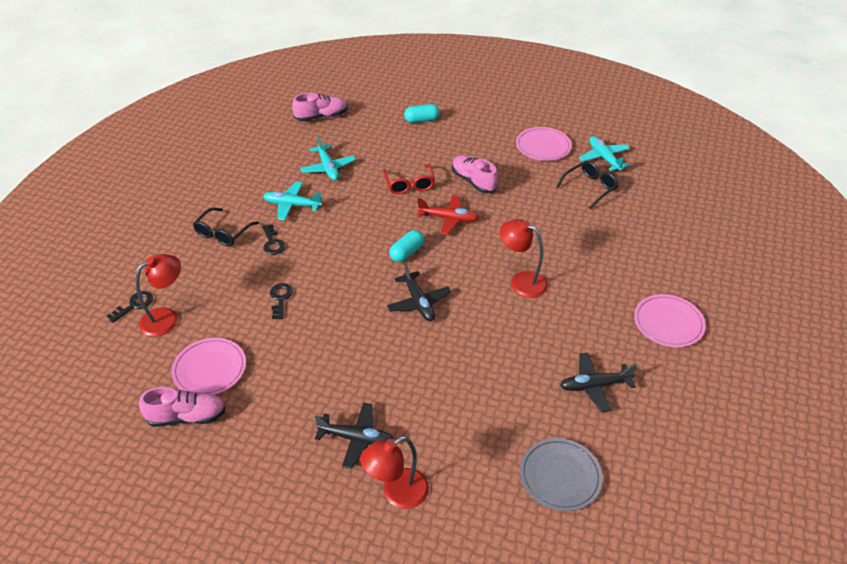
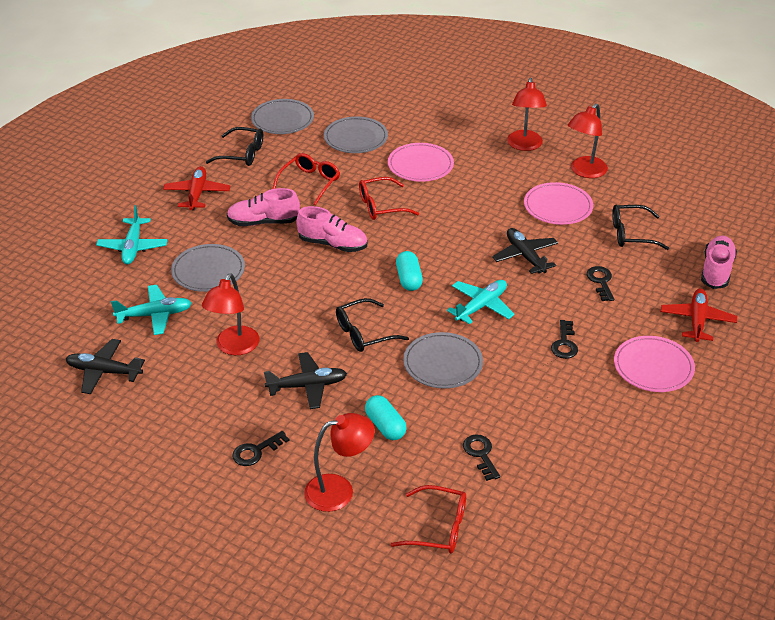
black glasses: 2 -> 3
black key: 3 -> 4
grey plate: 1 -> 4
red glasses: 1 -> 3
red lamp: 3 -> 4
red plane: 1 -> 2

